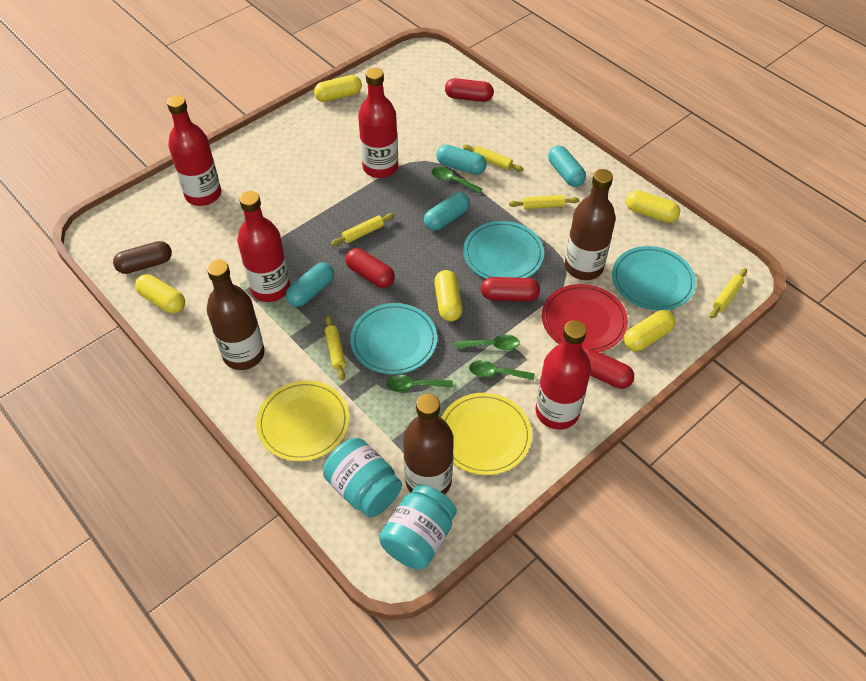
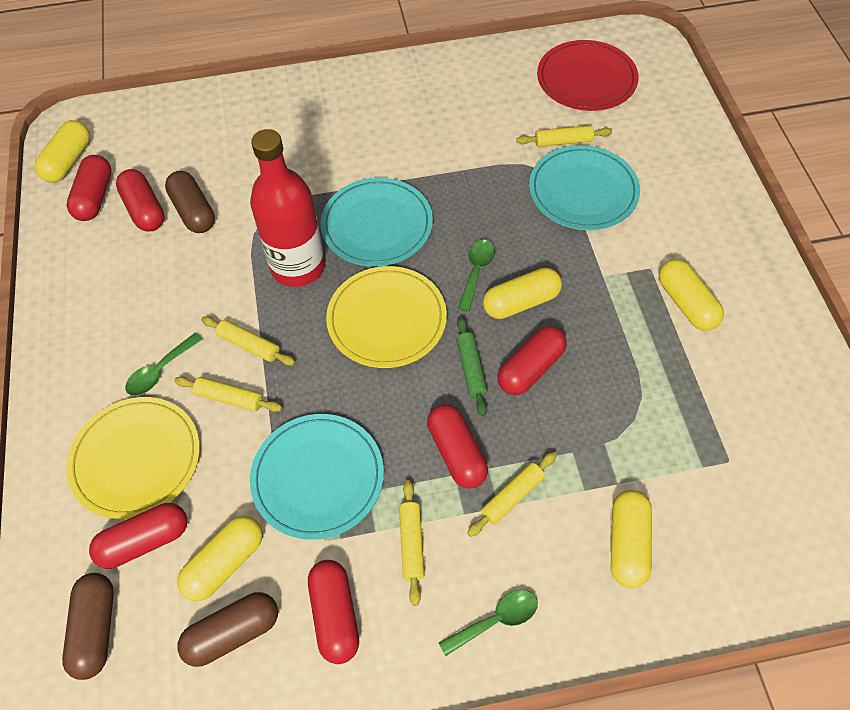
brown bottle: 3 -> 0
brown capsule: 1 -> 3
green rolling pin: 0 -> 1
green spoon: 4 -> 3
red bottle: 4 -> 1
red capsule: 4 -> 6
turquoise capsule: 4 -> 0
turquoise jar: 2 -> 0

